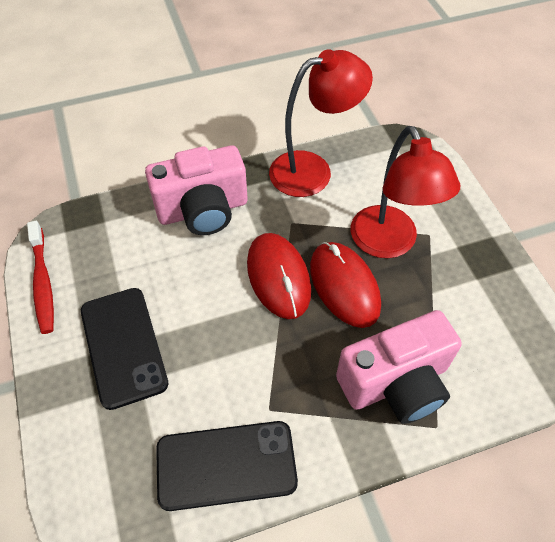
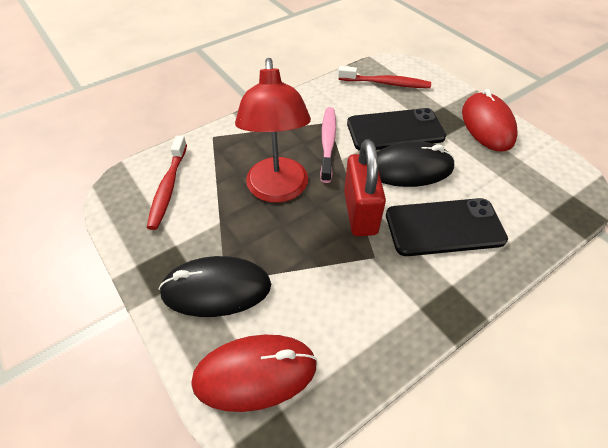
black mouse: 0 -> 2
pink camera: 2 -> 0
pink toothbrush: 0 -> 1
red lamp: 2 -> 1
red padlock: 0 -> 1
red toothbrush: 1 -> 2

